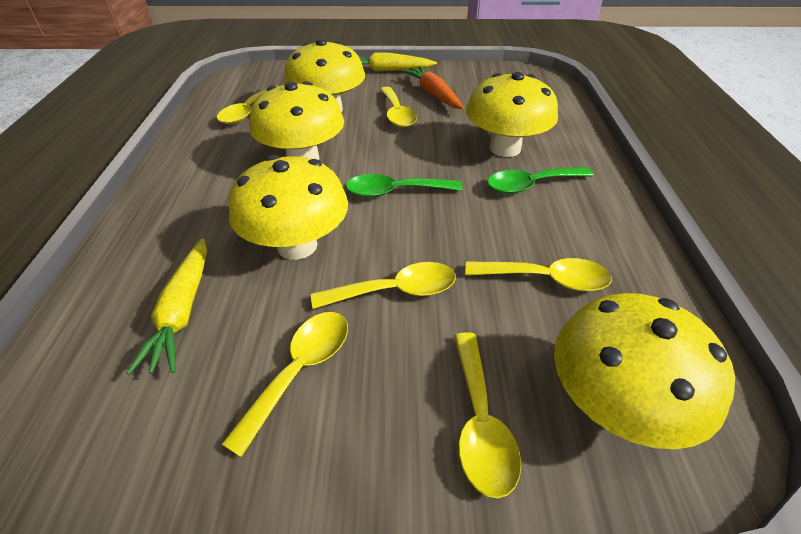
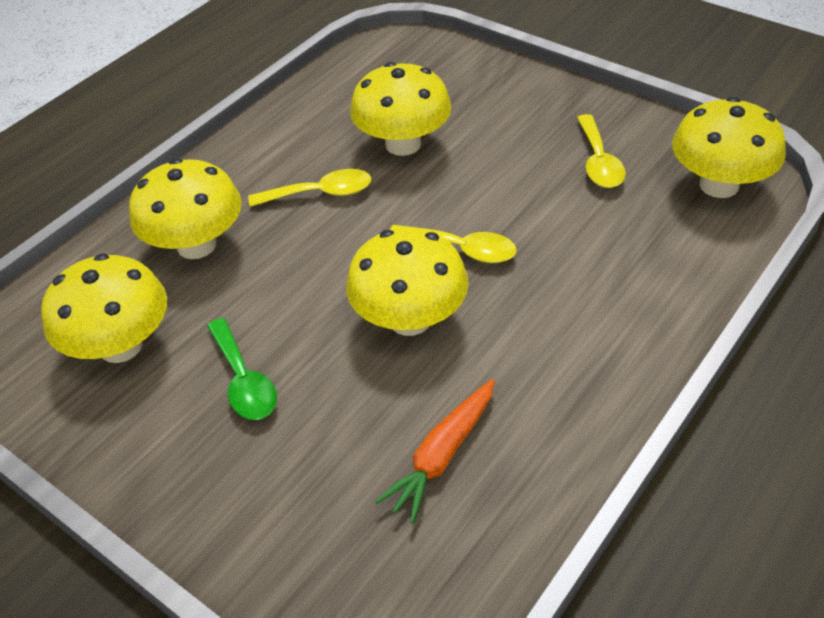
green spoon: 2 -> 1
yellow carrot: 2 -> 0
yellow spoon: 6 -> 3

